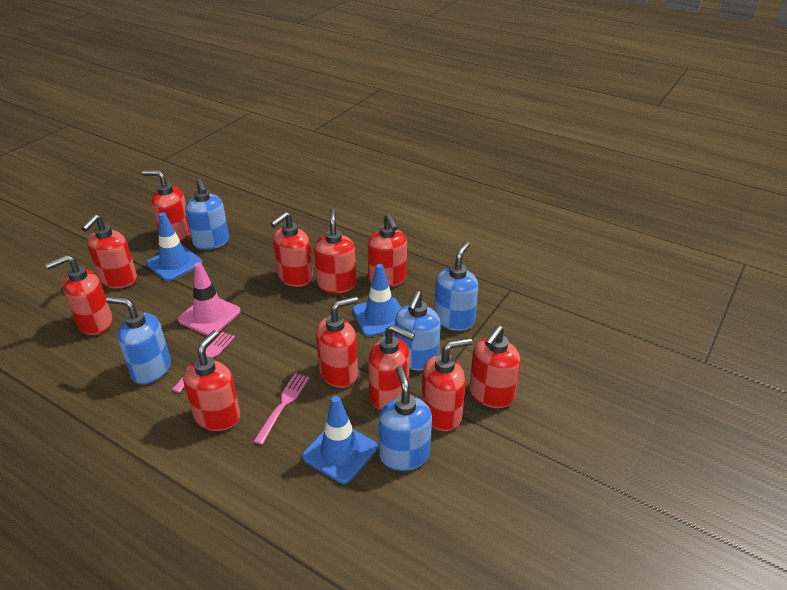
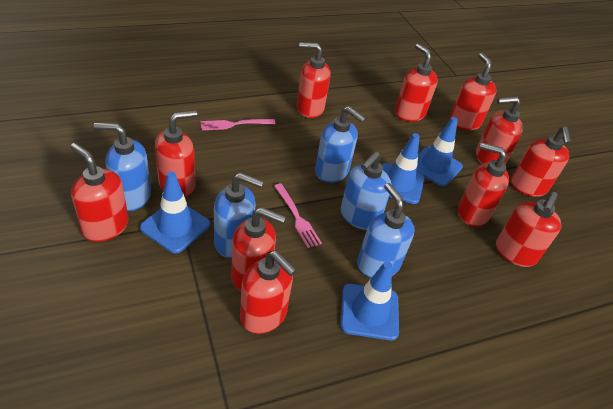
blue traffic cone: 3 -> 4
pink traffic cone: 1 -> 0

